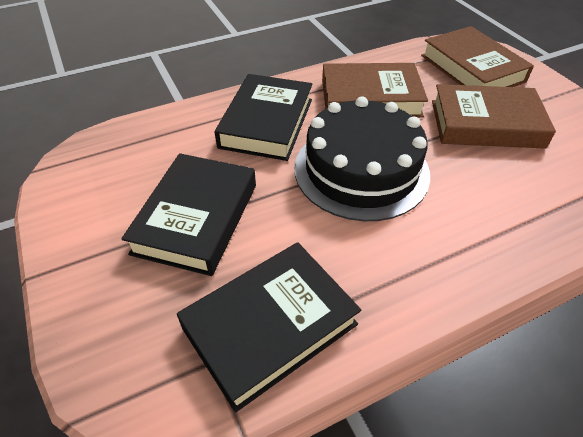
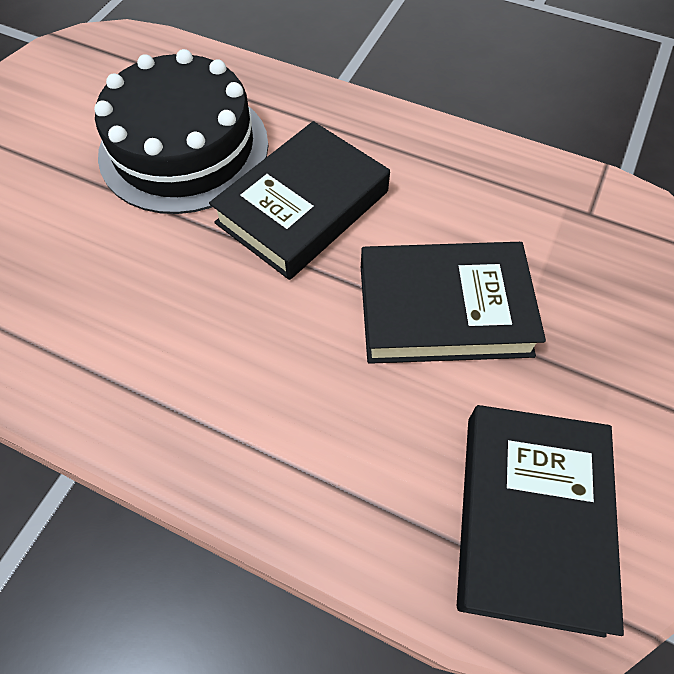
brown book: 3 -> 0

